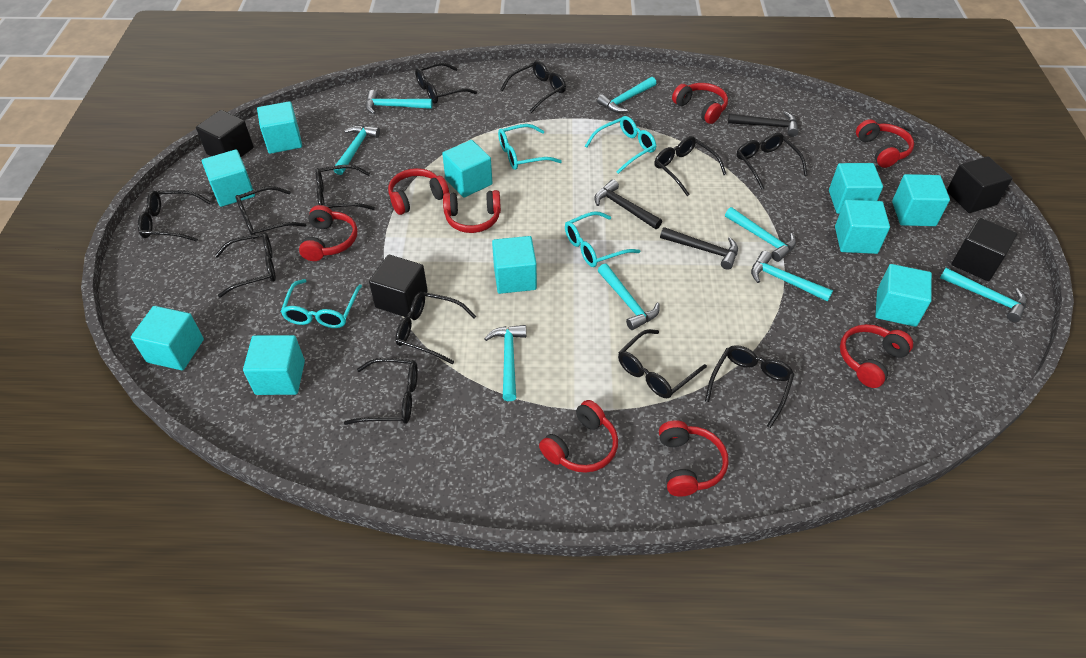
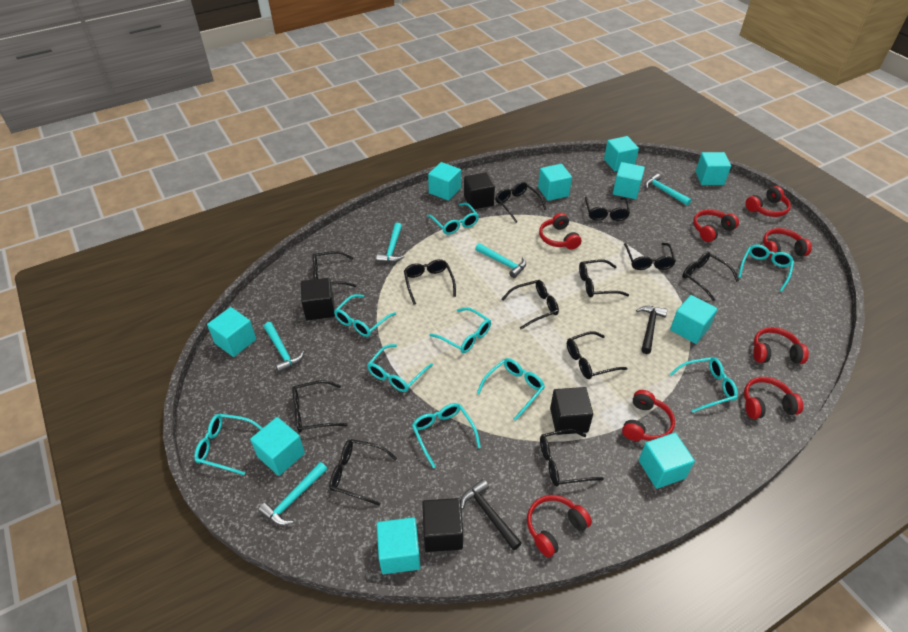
black hammer: 3 -> 2
turquoise glasses: 4 -> 9
turquoise hammer: 8 -> 5

